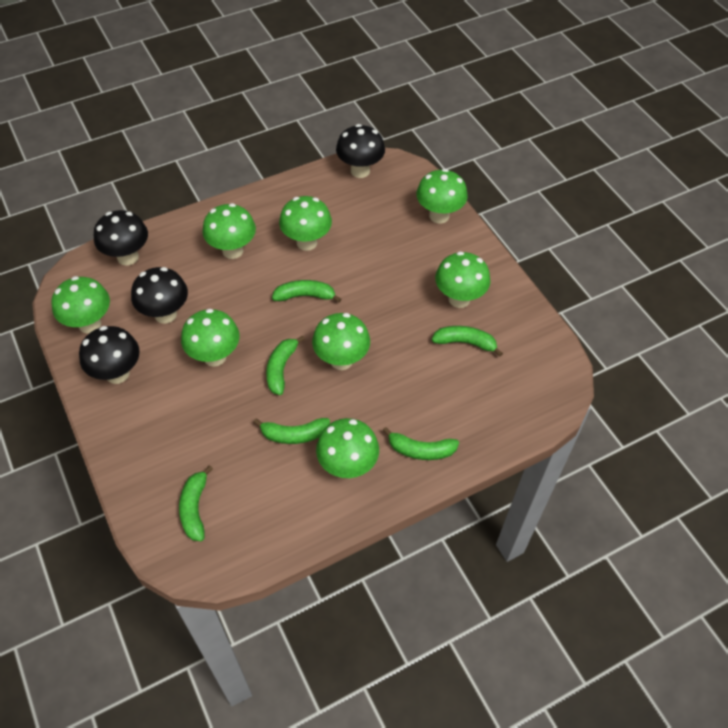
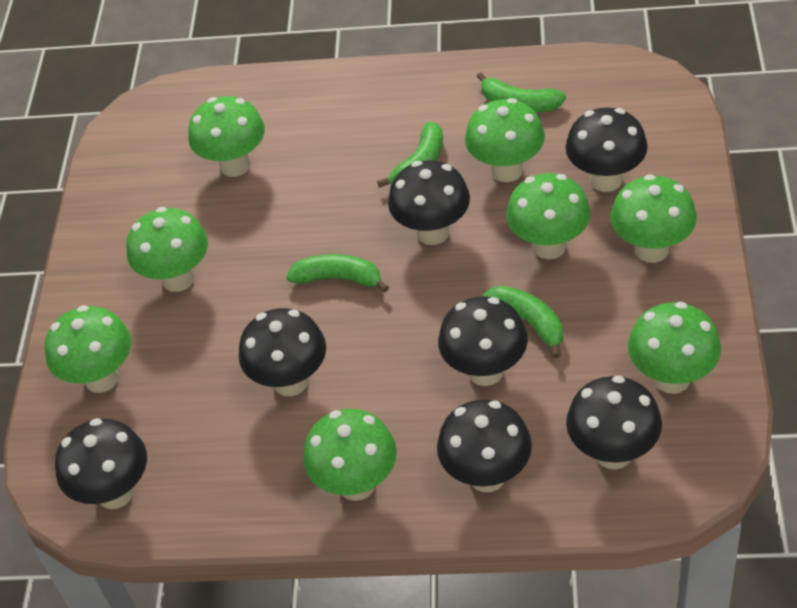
black mushroom: 4 -> 7
green banana: 6 -> 4

